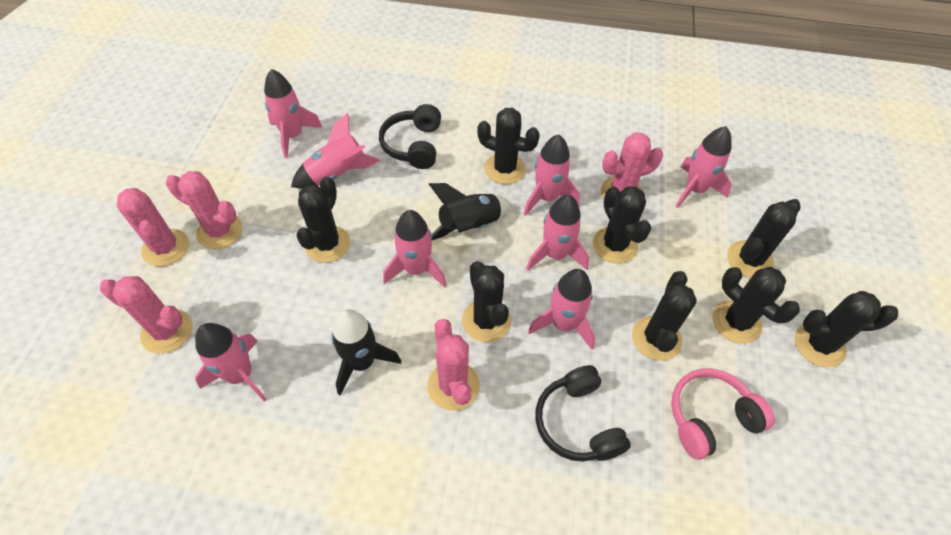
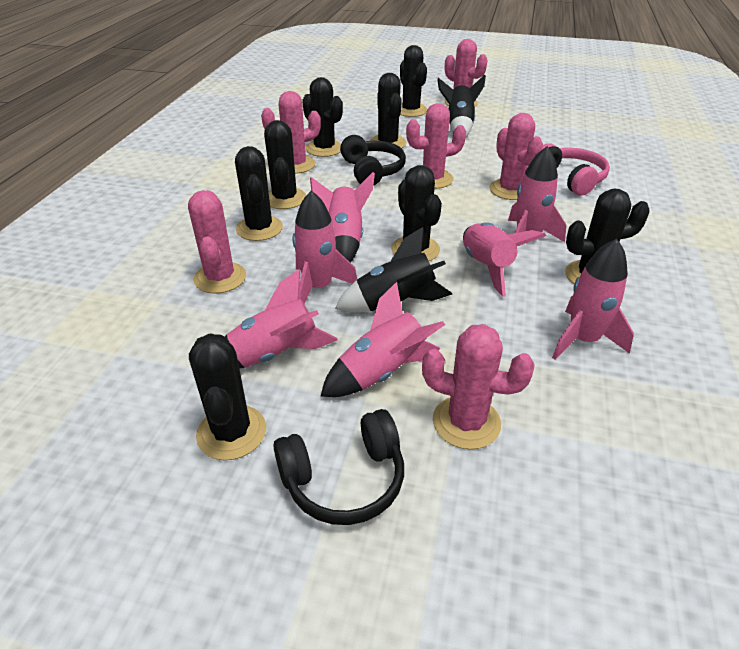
pink cactus: 5 -> 6
pink rocket: 8 -> 7

